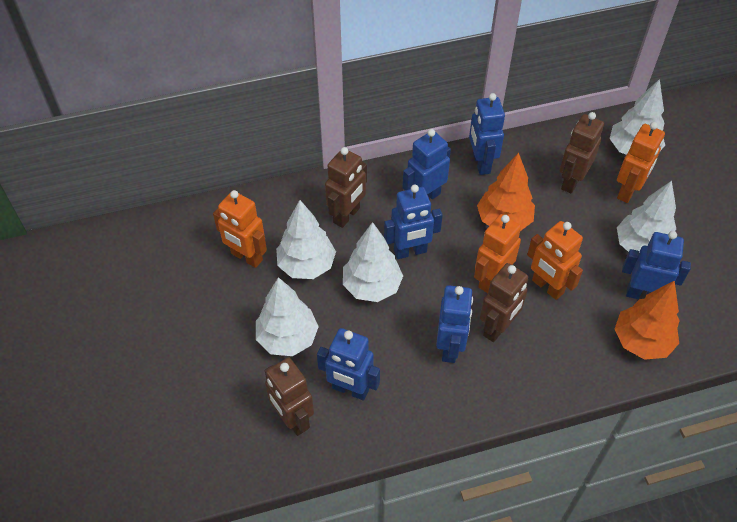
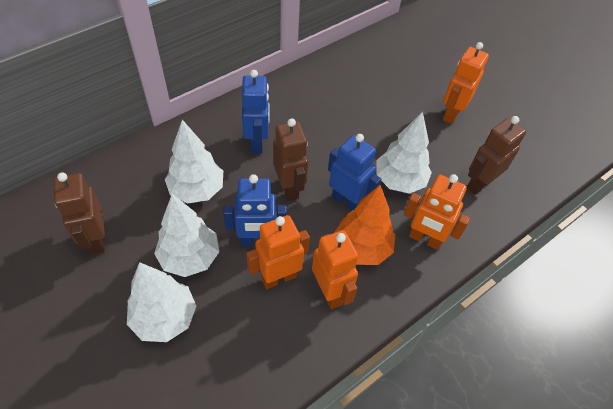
blue robot: 6 -> 3
brown robot: 4 -> 3
orange tree: 2 -> 1
white tree: 5 -> 4

